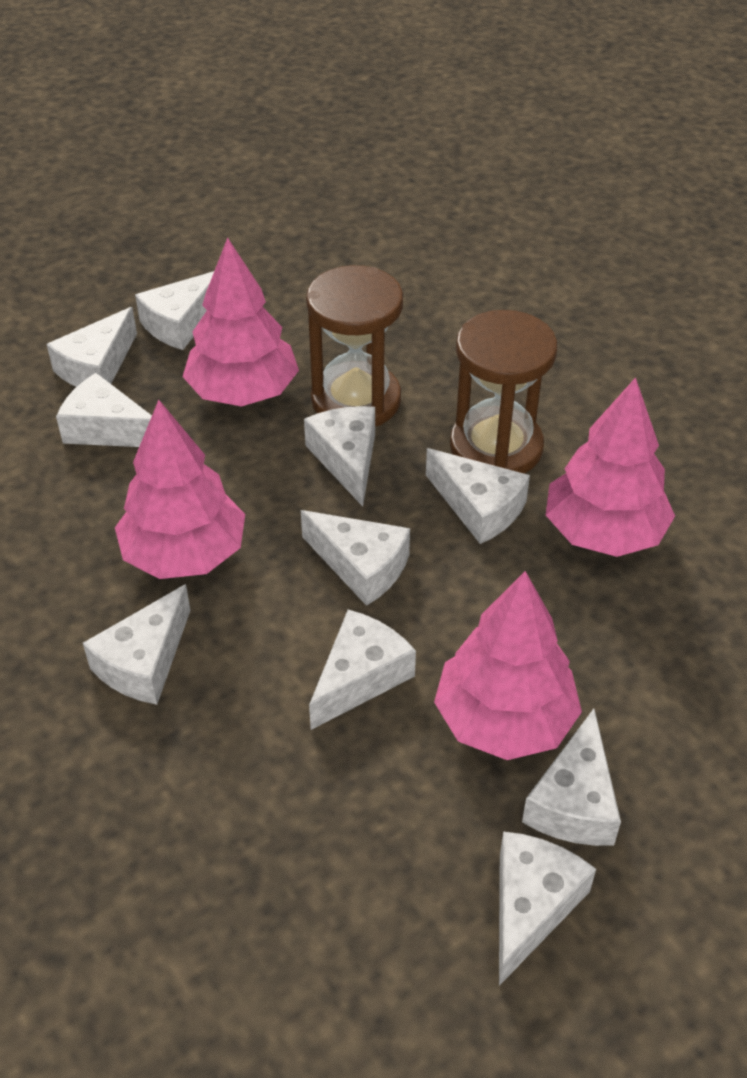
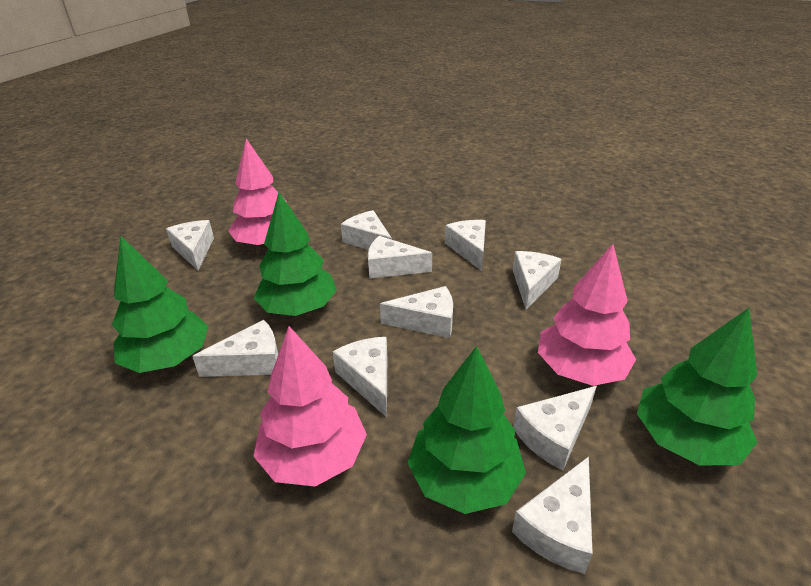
brown hourglass: 2 -> 0
green tree: 0 -> 4
pink tree: 4 -> 3

